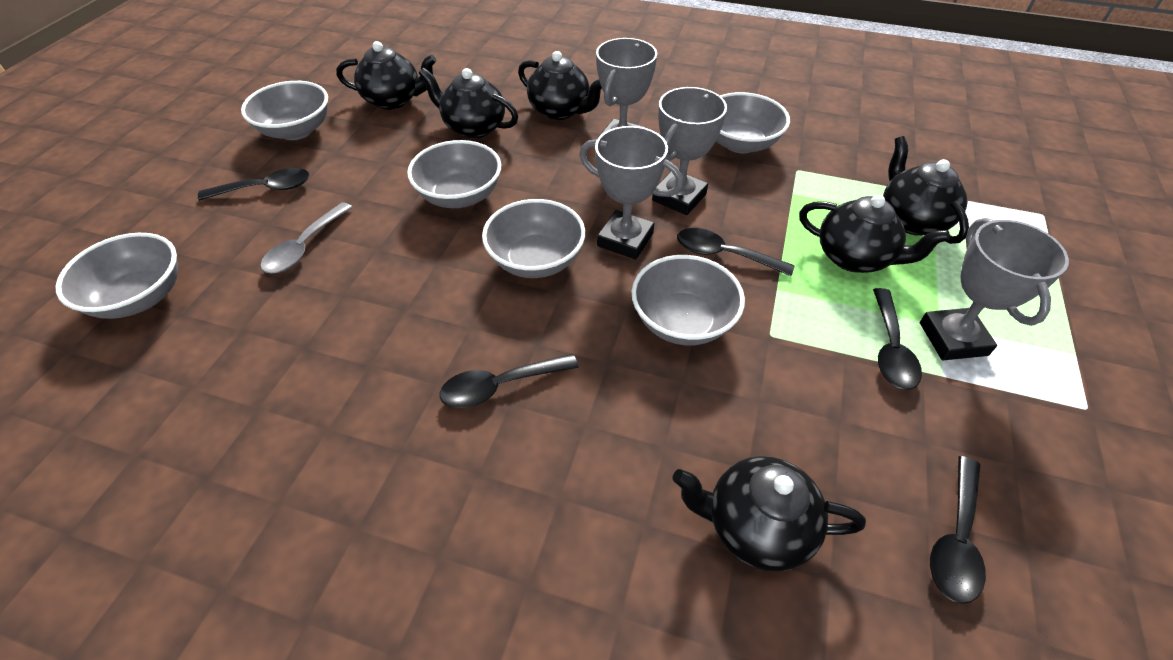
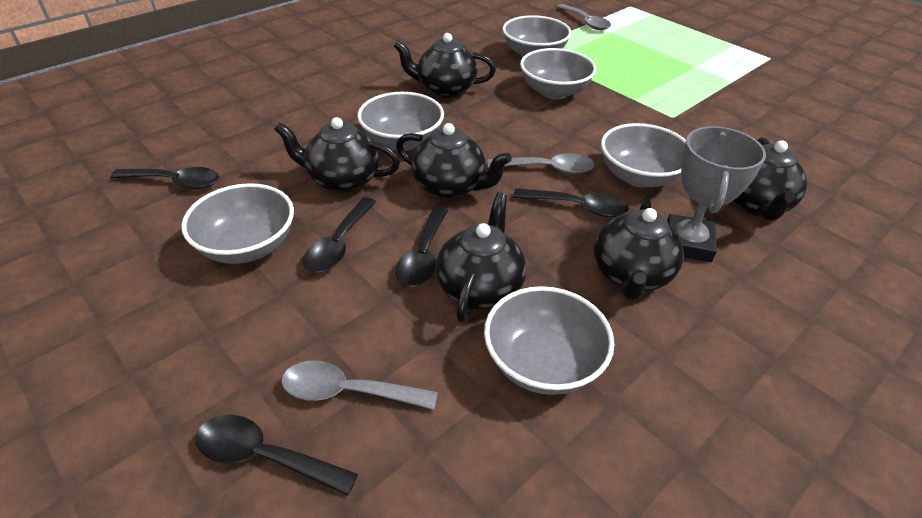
grey spoon: 1 -> 3
grey trophy: 4 -> 1

